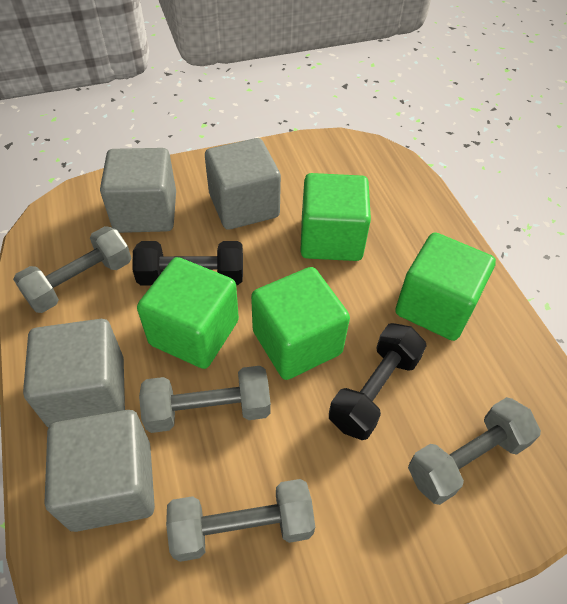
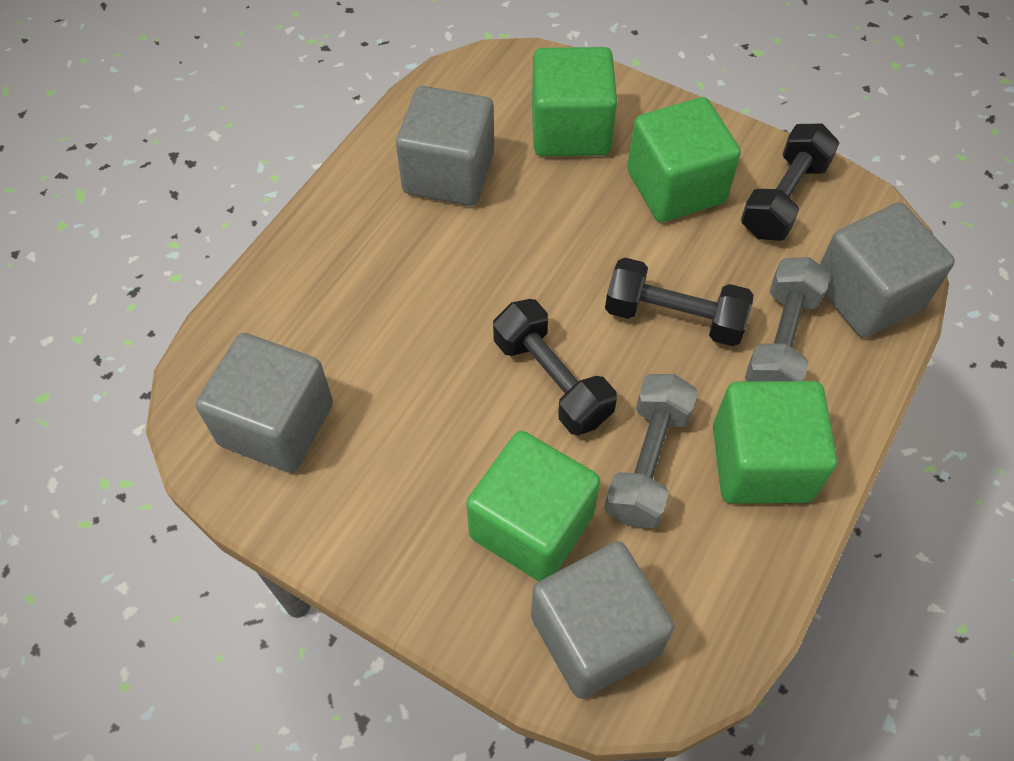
black dumbbell: 2 -> 3
grey dumbbell: 4 -> 2

